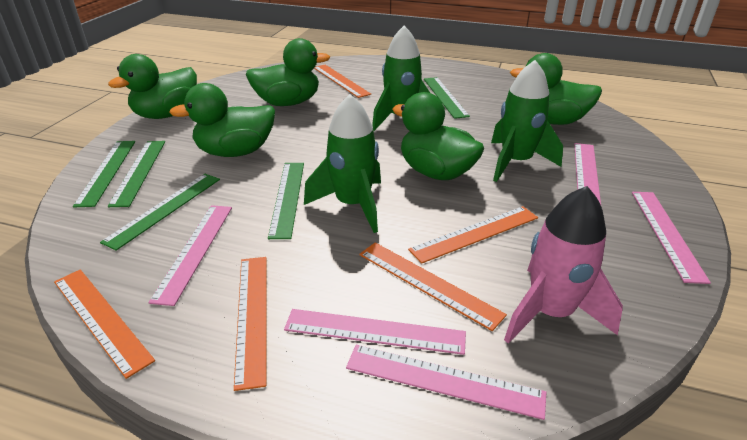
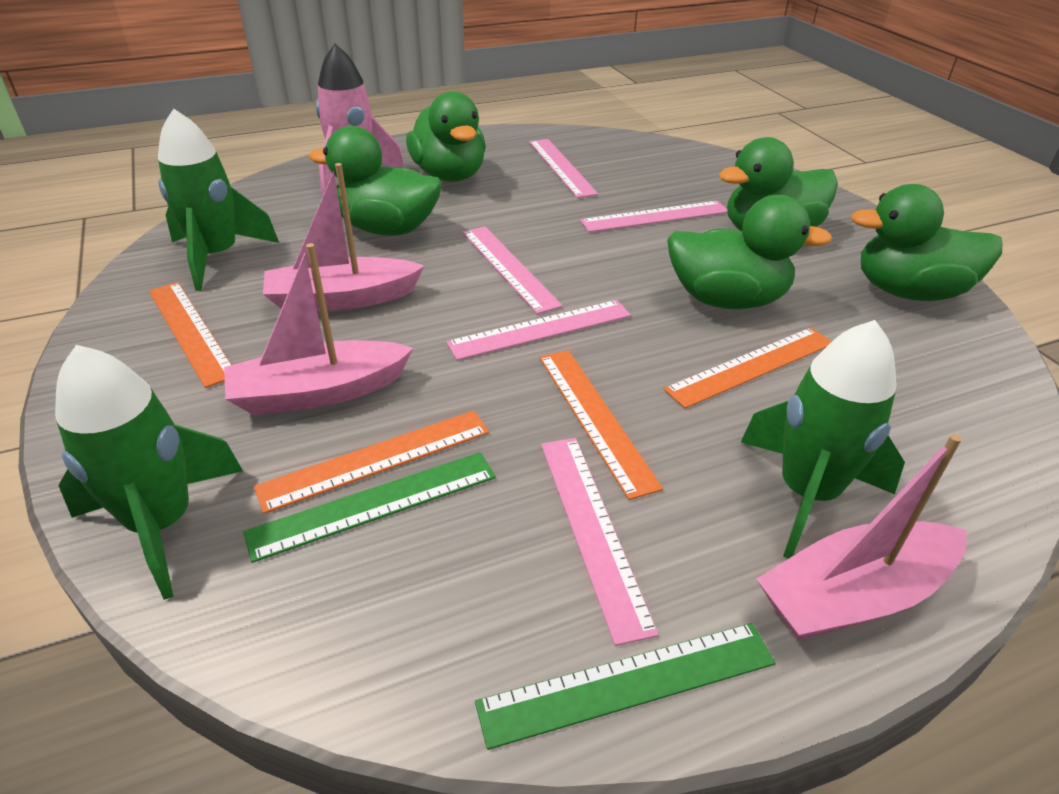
green ruler: 5 -> 2
orange ruler: 5 -> 4
pink boat: 0 -> 3

